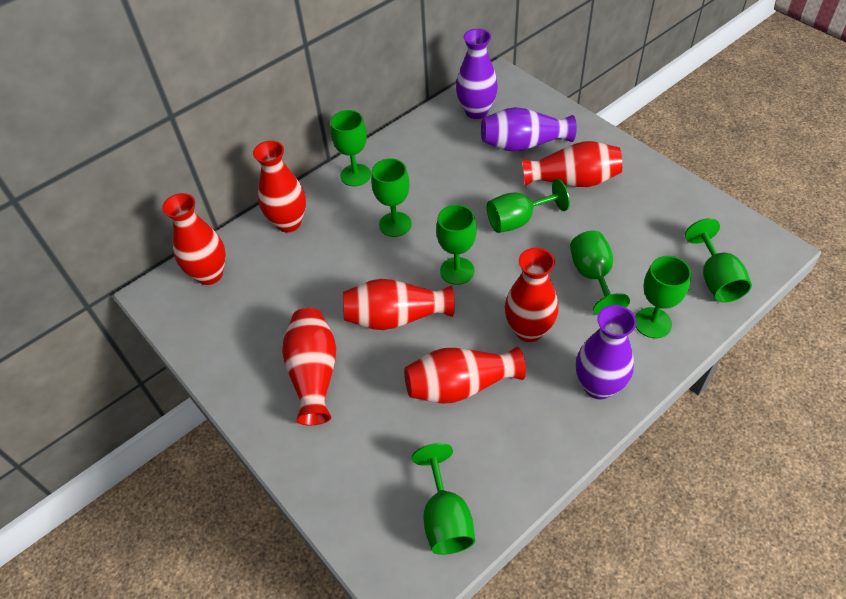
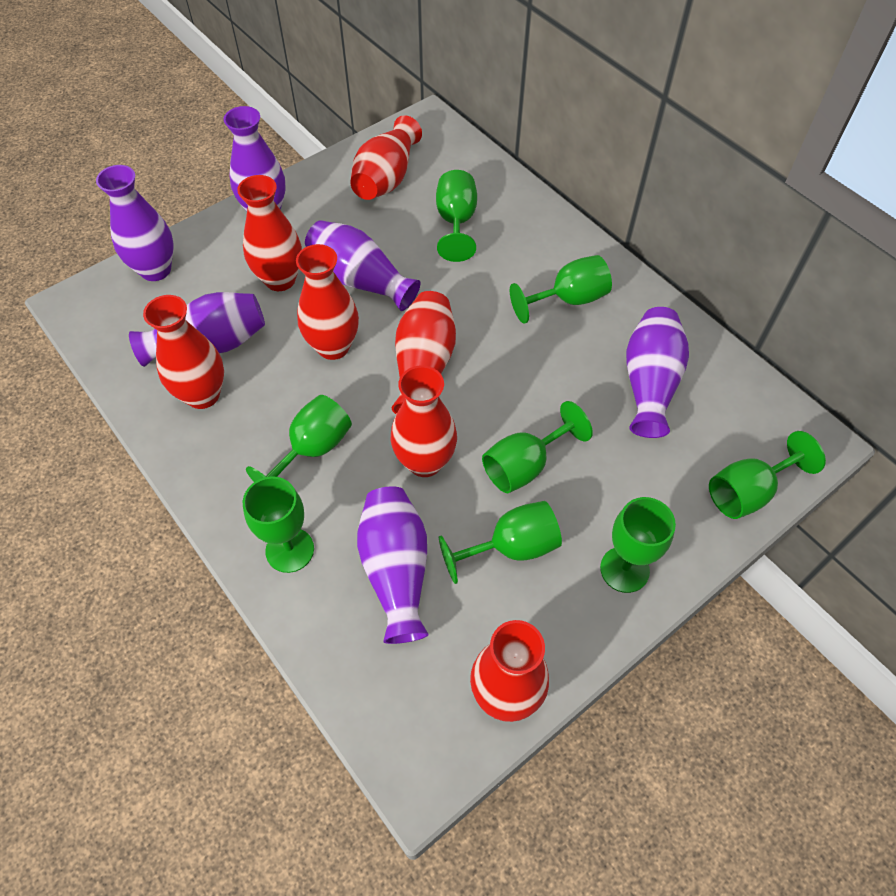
purple vase: 3 -> 6

